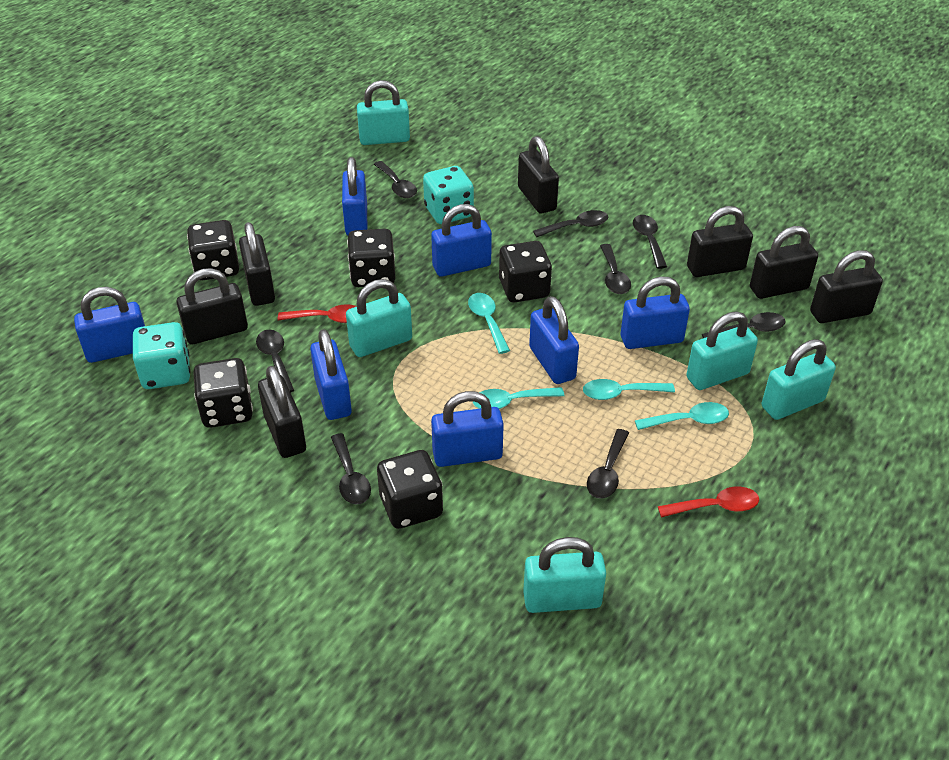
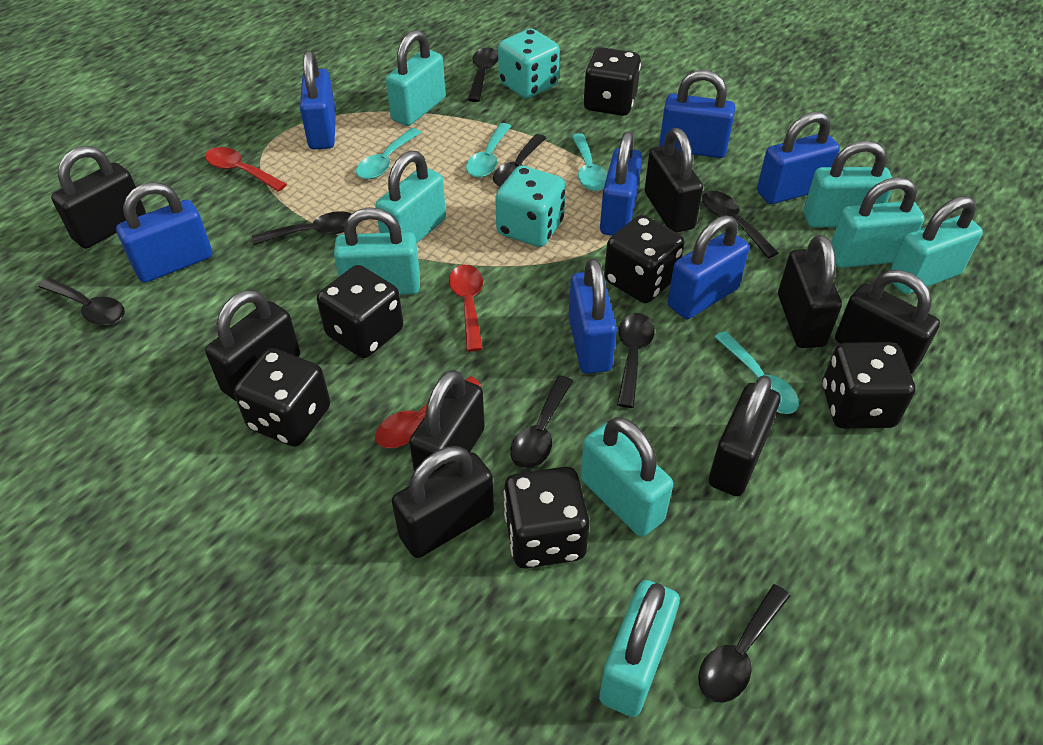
black dice: 5 -> 6
black padlock: 7 -> 8
red spoon: 2 -> 3
turquoise padlock: 5 -> 8

